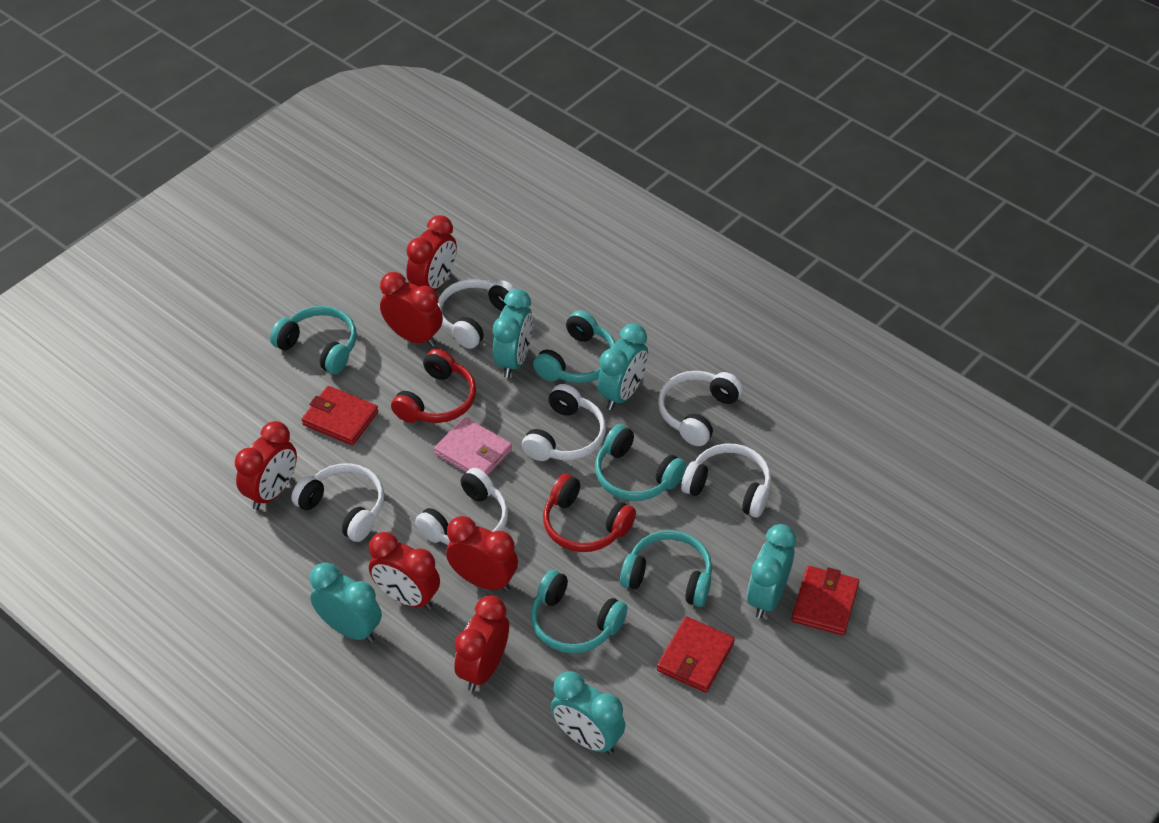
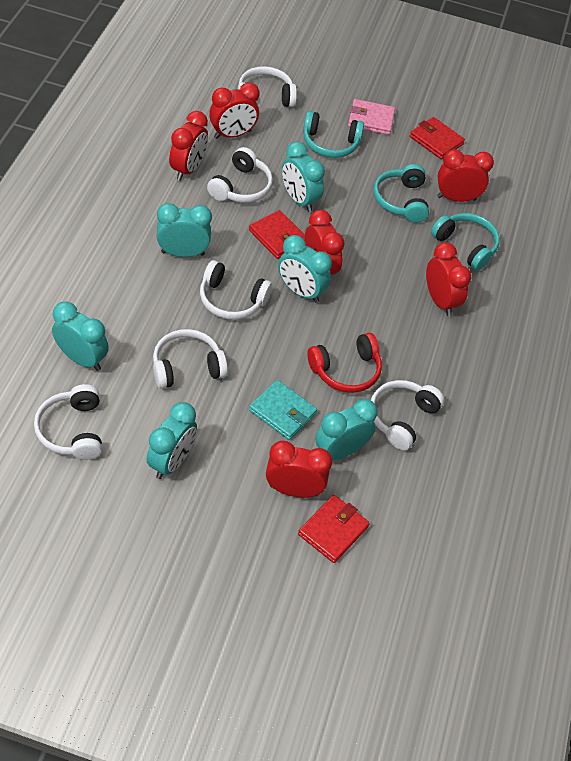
red headphones: 2 -> 1
turquoise clock: 5 -> 6
turquoise headphones: 5 -> 3
turquoise wallet: 0 -> 1

